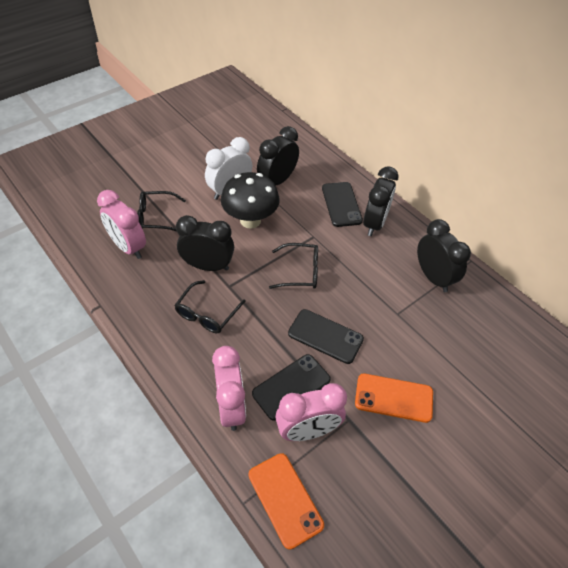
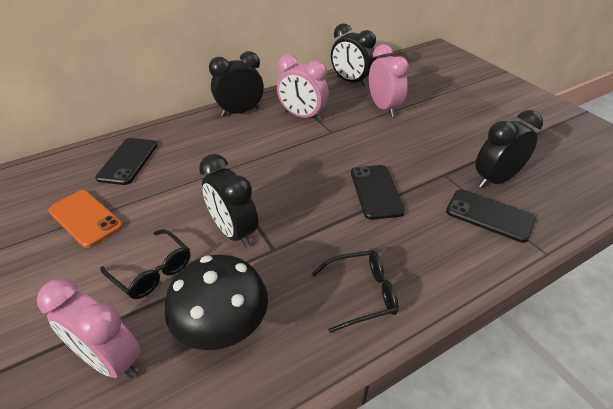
black glasses: 3 -> 2
orange phone: 2 -> 1
white clock: 1 -> 0

